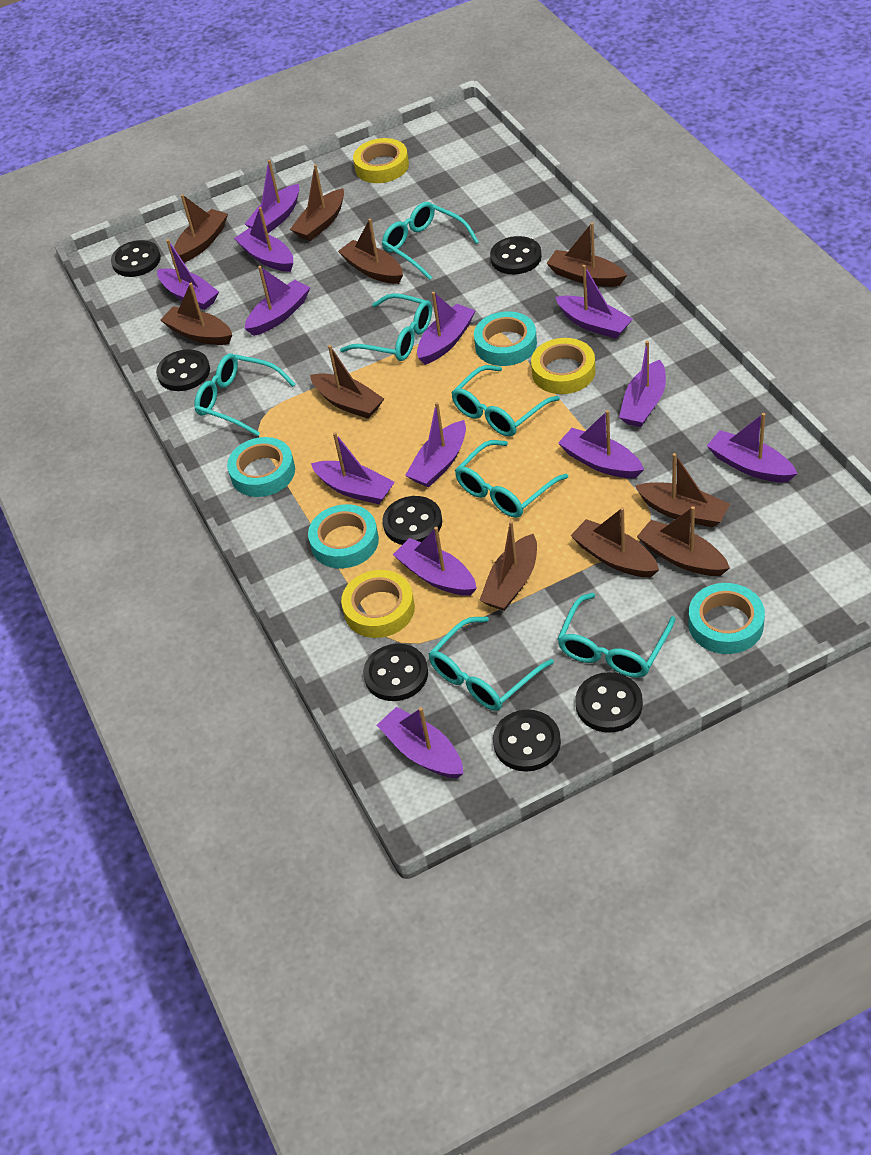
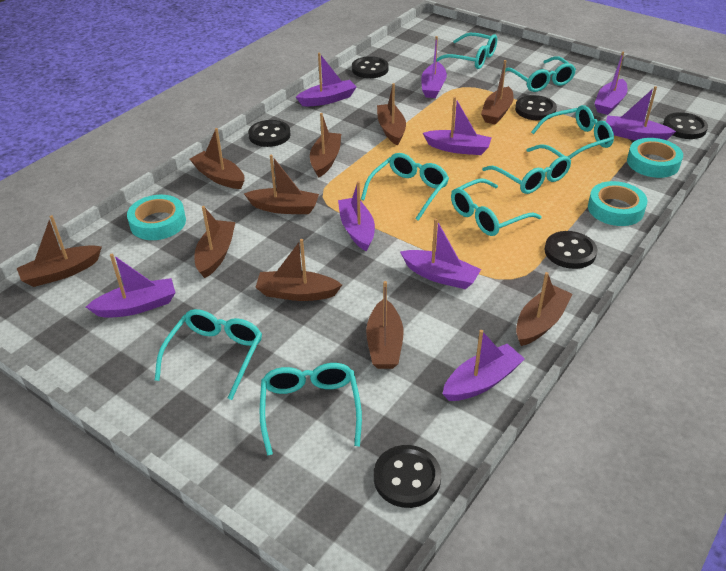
black button: 7 -> 6
purple boat: 13 -> 9
turquoise glasses: 7 -> 8
turquoise tape: 4 -> 3
yellow tape: 3 -> 0

